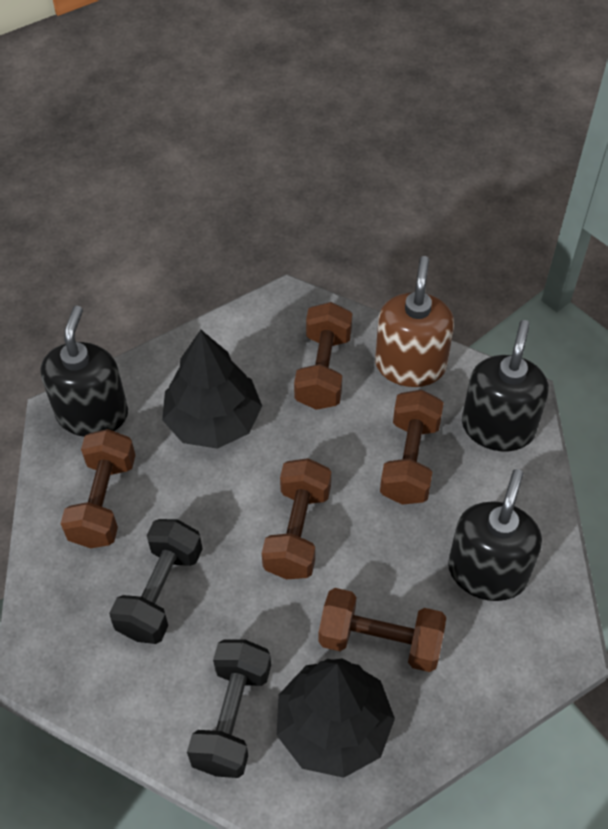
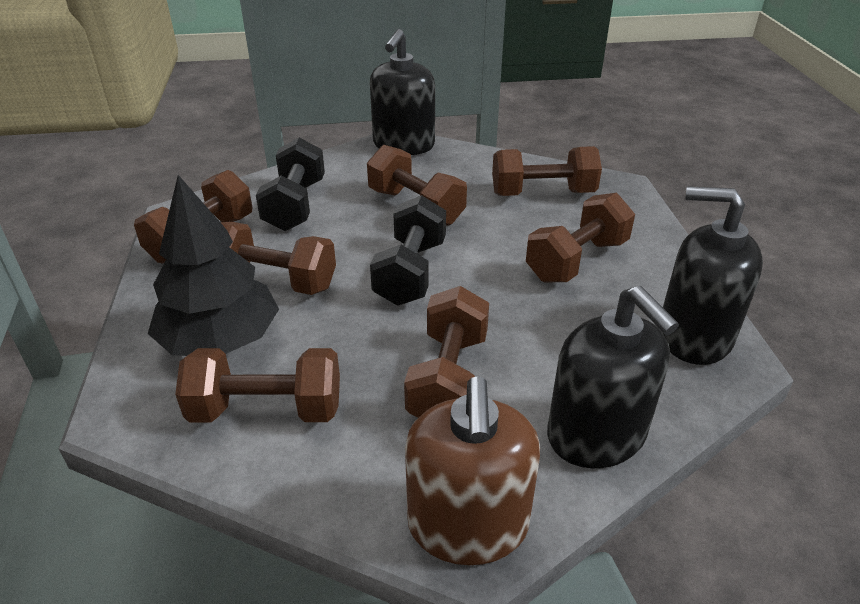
black tree: 2 -> 1
brown dumbbell: 5 -> 7

